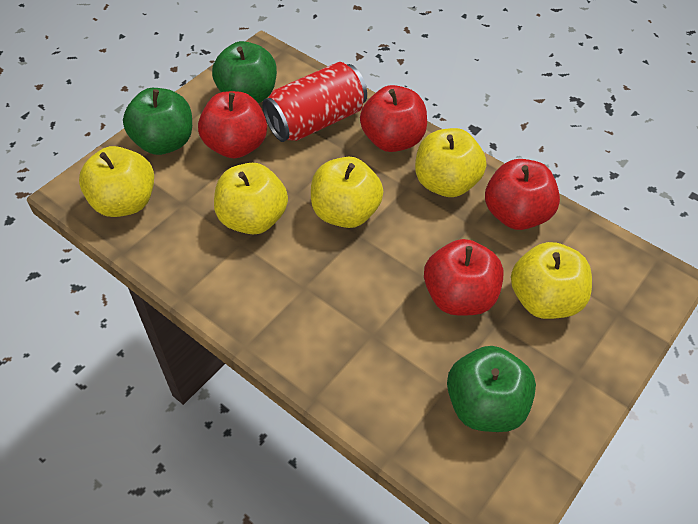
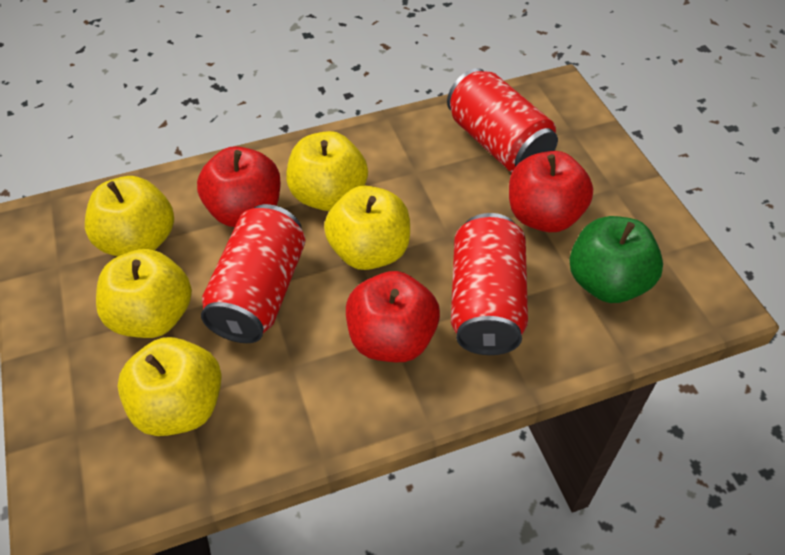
green apple: 3 -> 1
red apple: 4 -> 3
red can: 1 -> 3

